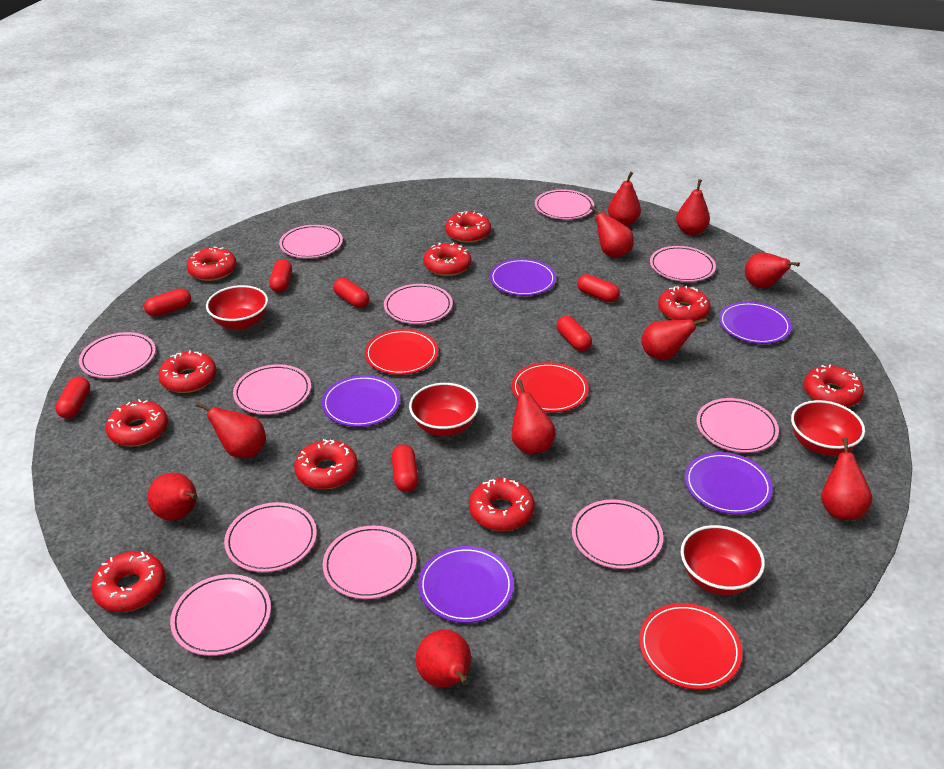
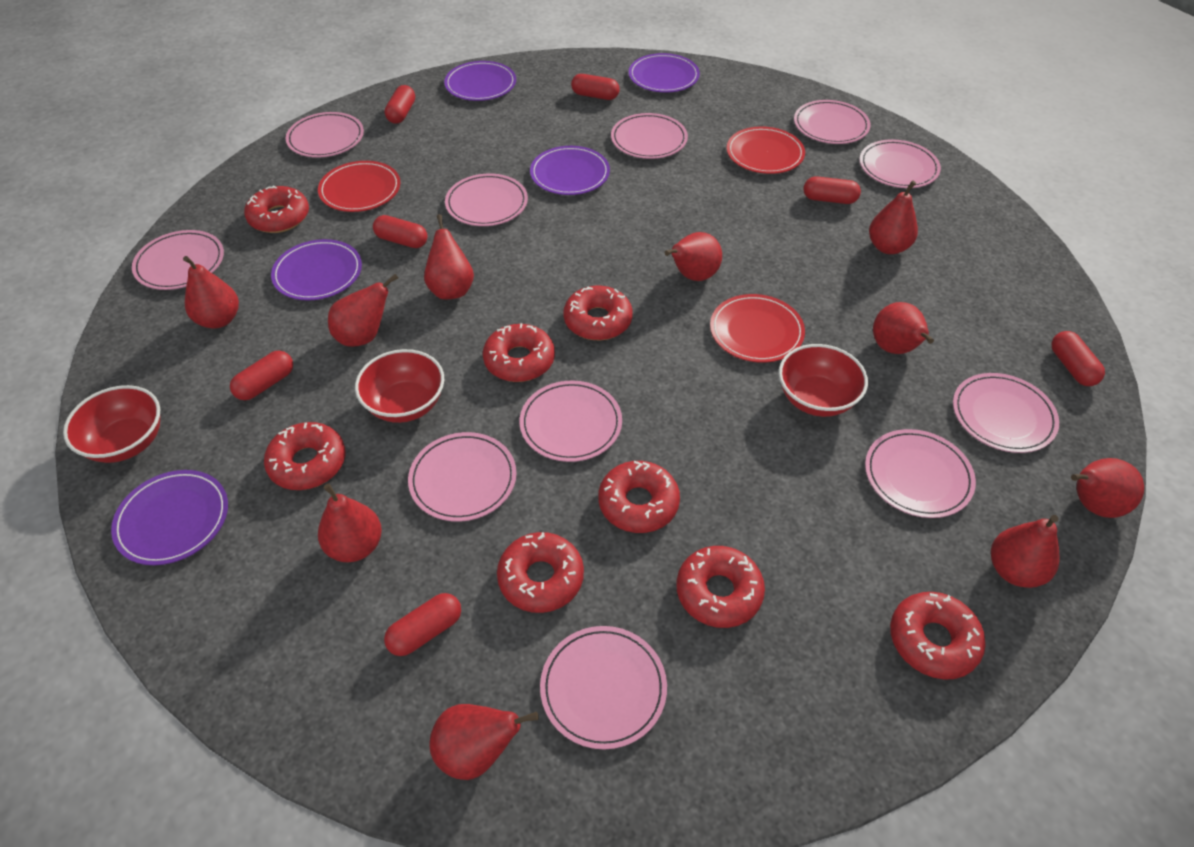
red bowl: 4 -> 3
red donut: 10 -> 8

